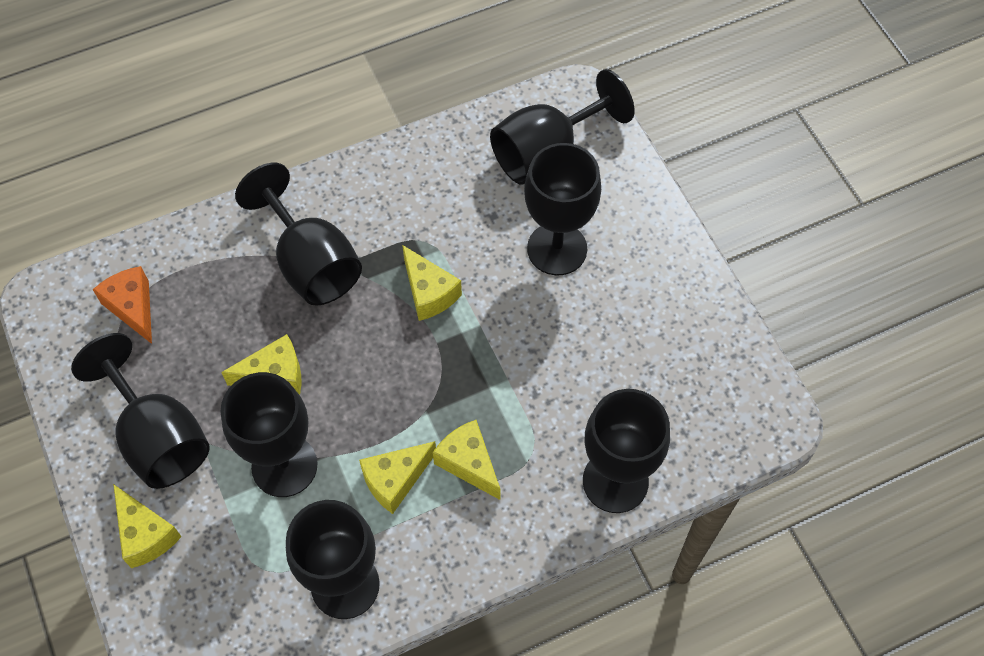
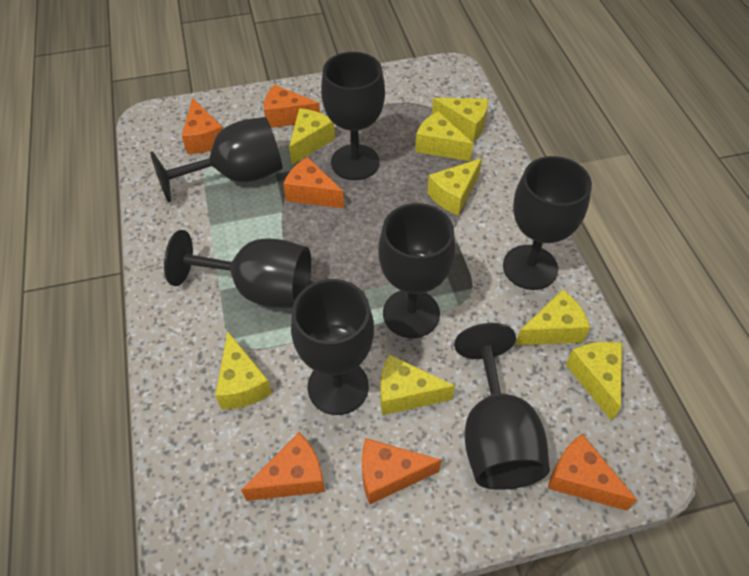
orange cheese: 1 -> 6
yellow cheese: 5 -> 8

